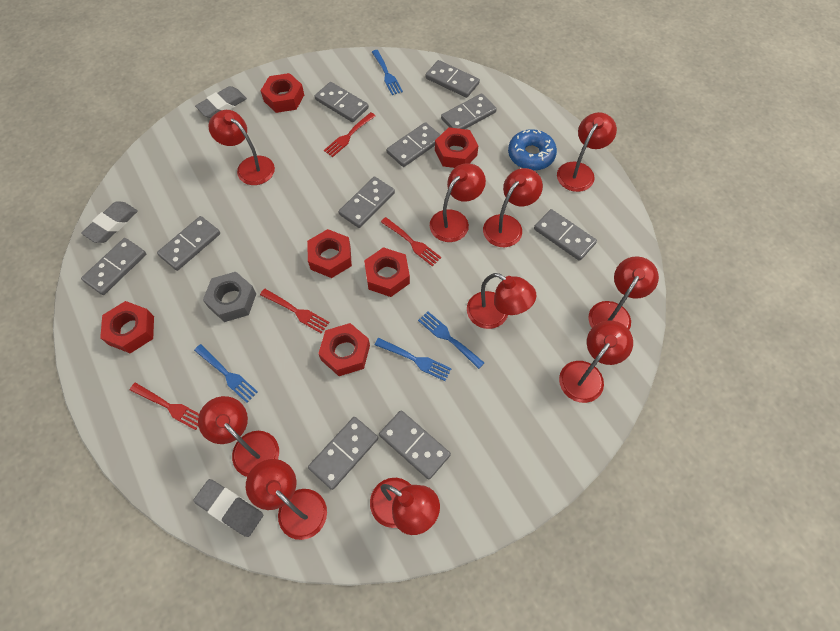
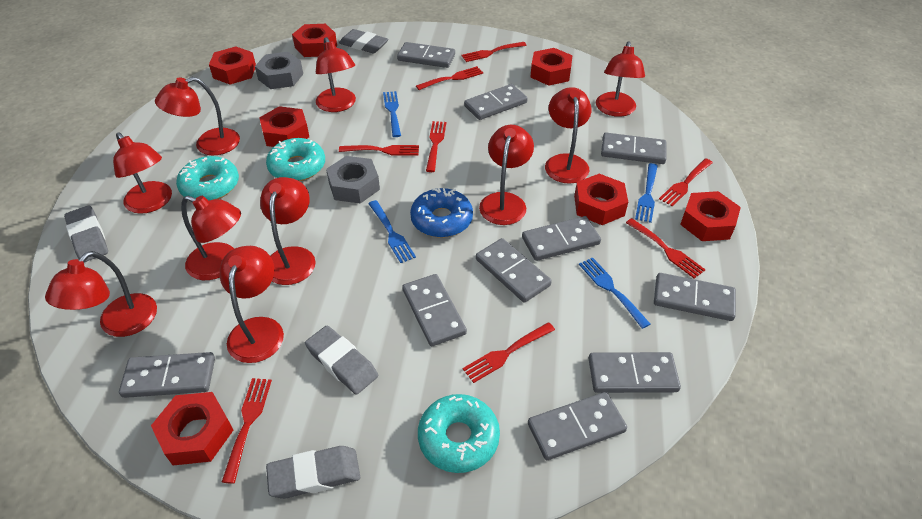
grey eraser: 3 -> 4
grey nut: 1 -> 2
red fork: 4 -> 8
red nut: 6 -> 7
turquoise donut: 0 -> 3

